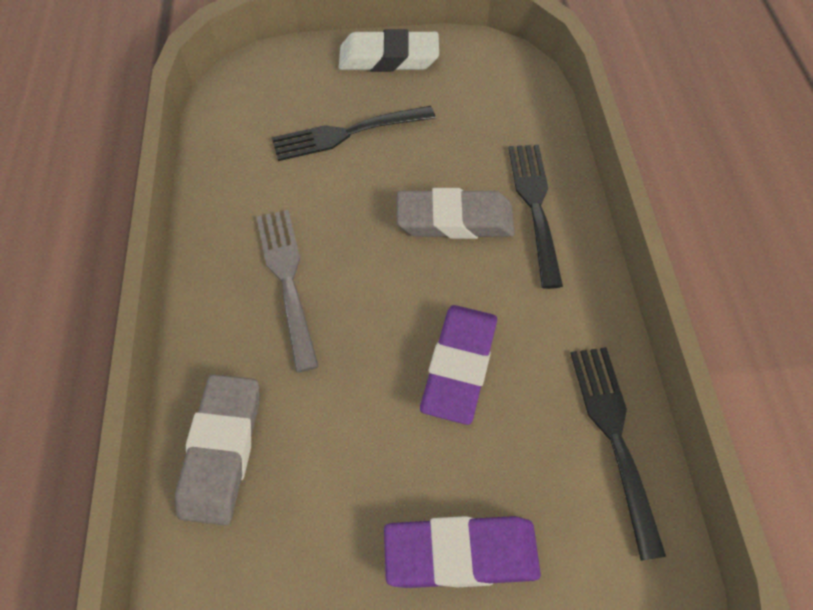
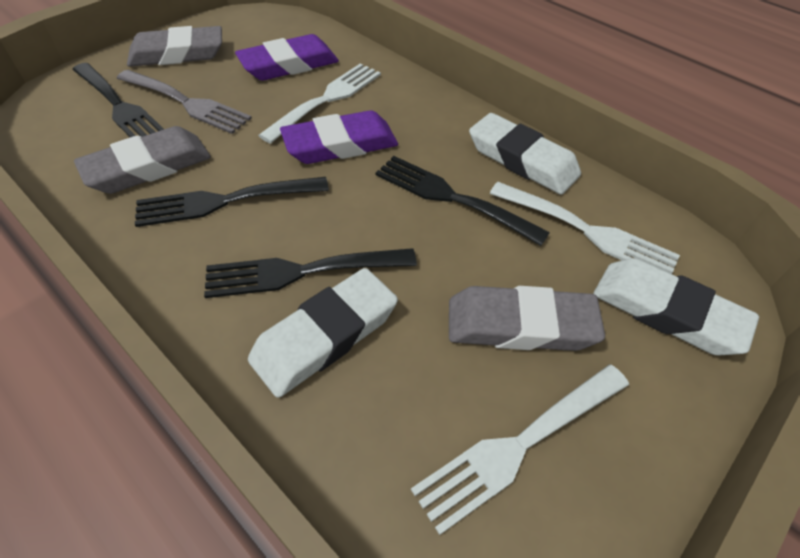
black fork: 3 -> 4
grey eraser: 2 -> 3
white eraser: 1 -> 3
white fork: 0 -> 3

